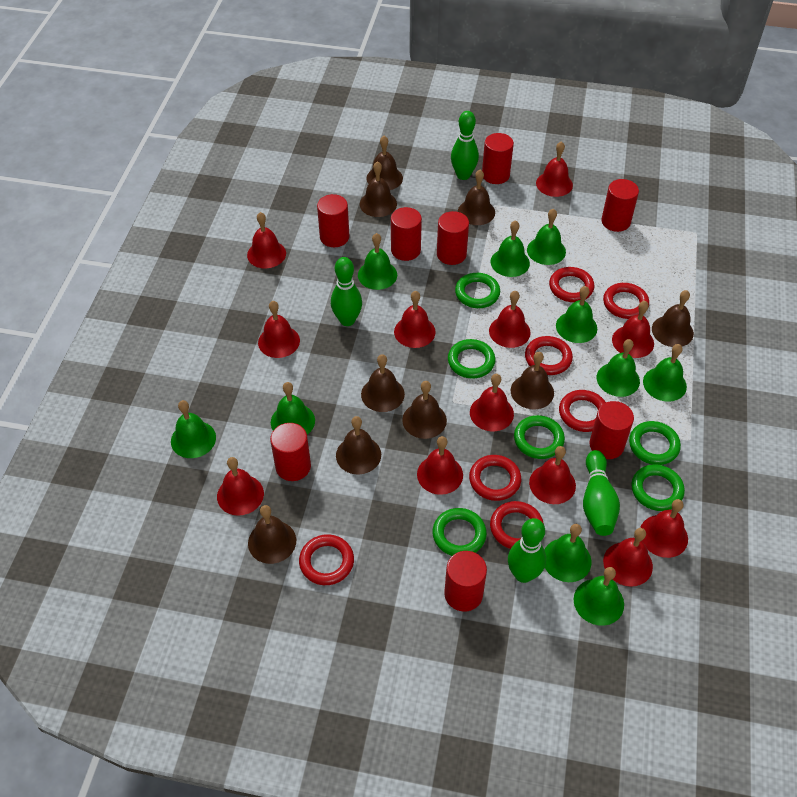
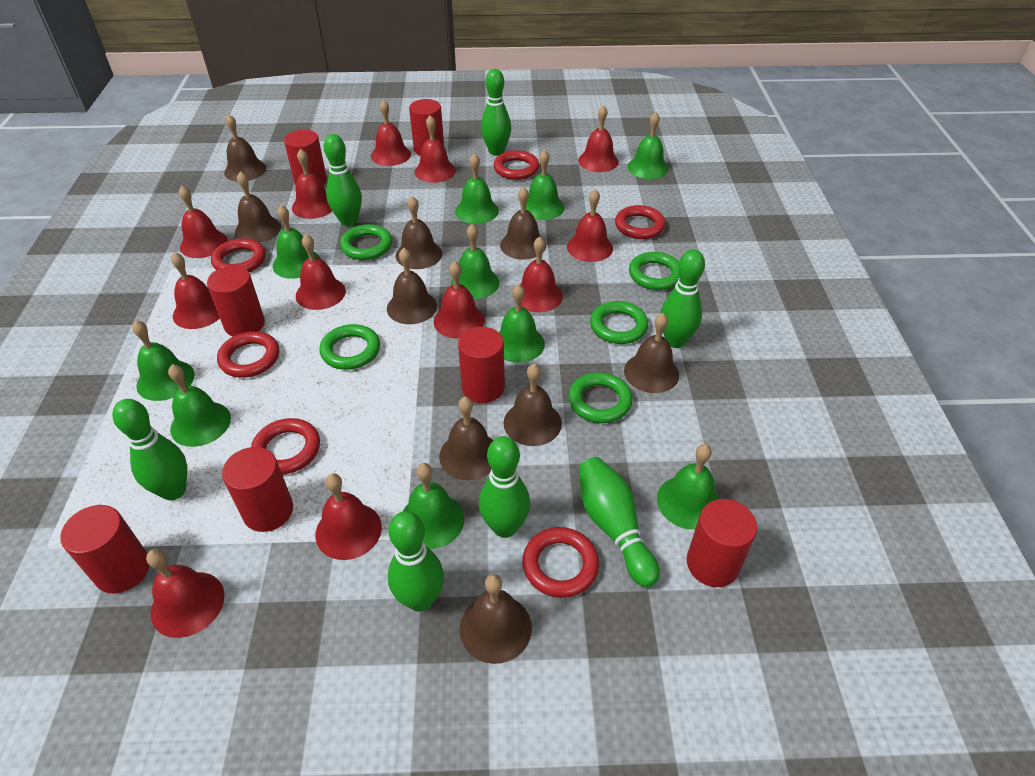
green bowling pin: 4 -> 7
green ring: 6 -> 5
red cylinder: 8 -> 7
red ring: 7 -> 6

